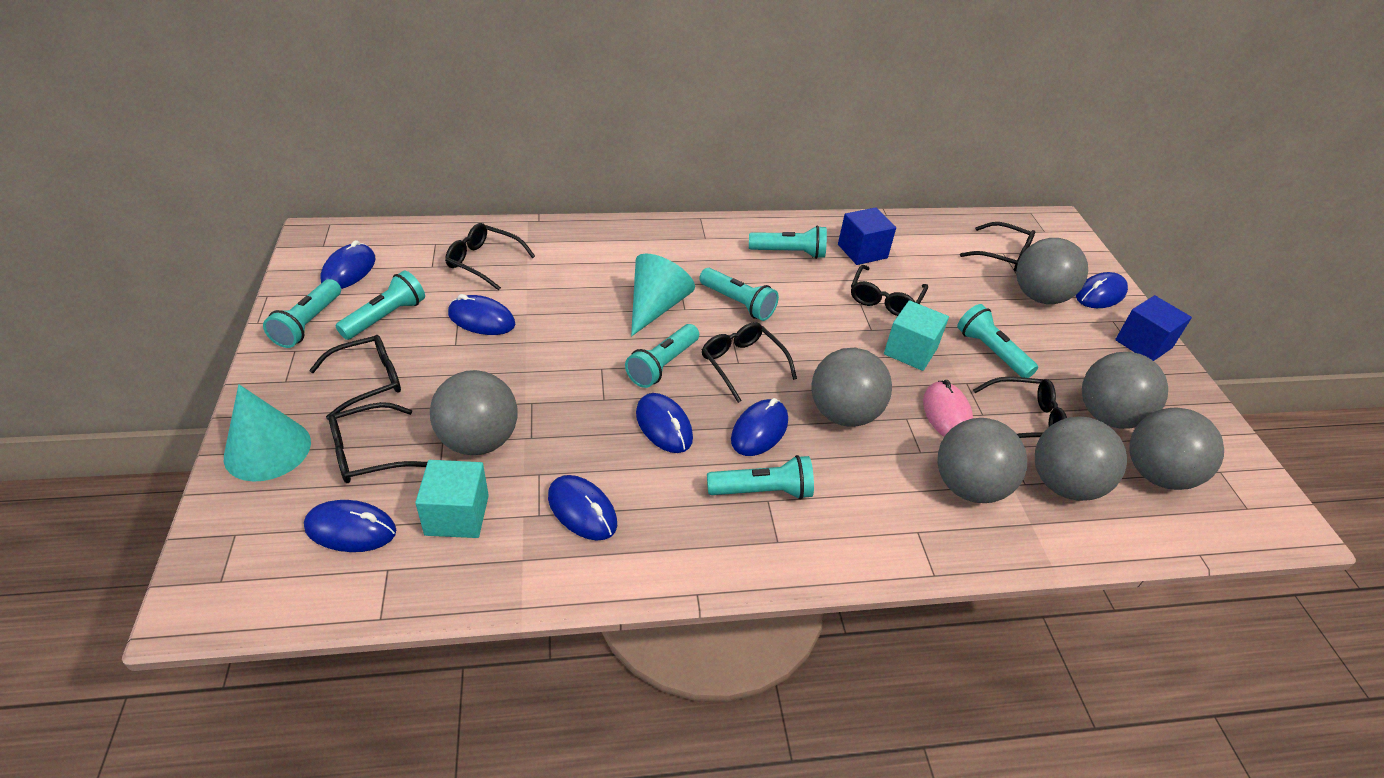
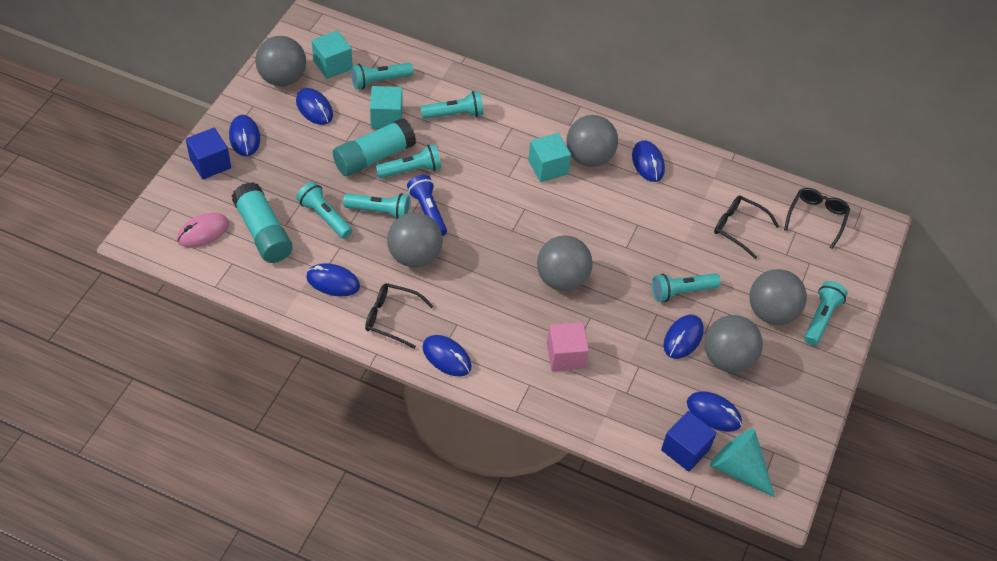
black glasses: 7 -> 3
blue flashlight: 0 -> 1
grey ball: 7 -> 6
pink cube: 0 -> 1
turquoise cone: 2 -> 1
turquoise cube: 2 -> 3
turquoise glue stick: 0 -> 2

